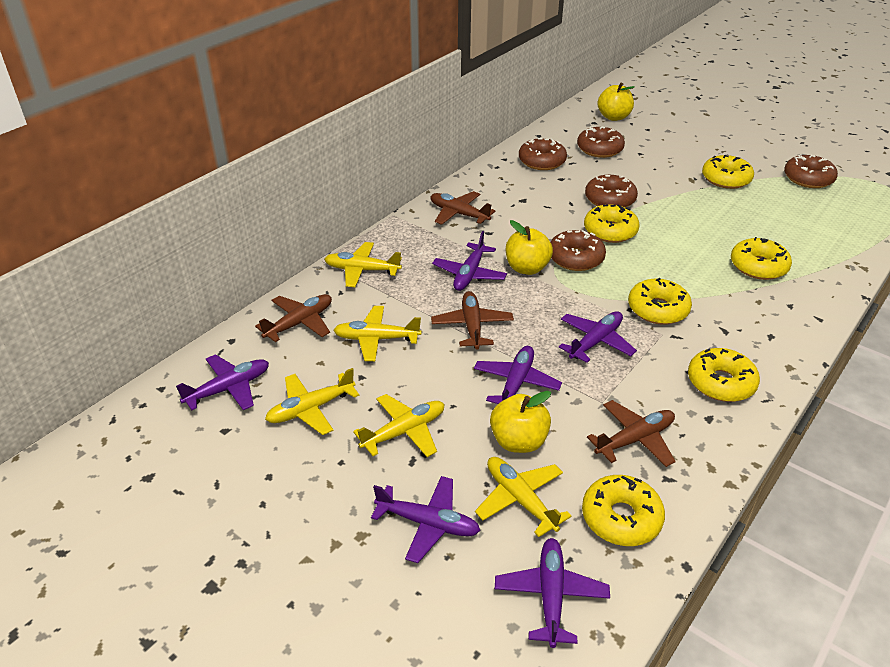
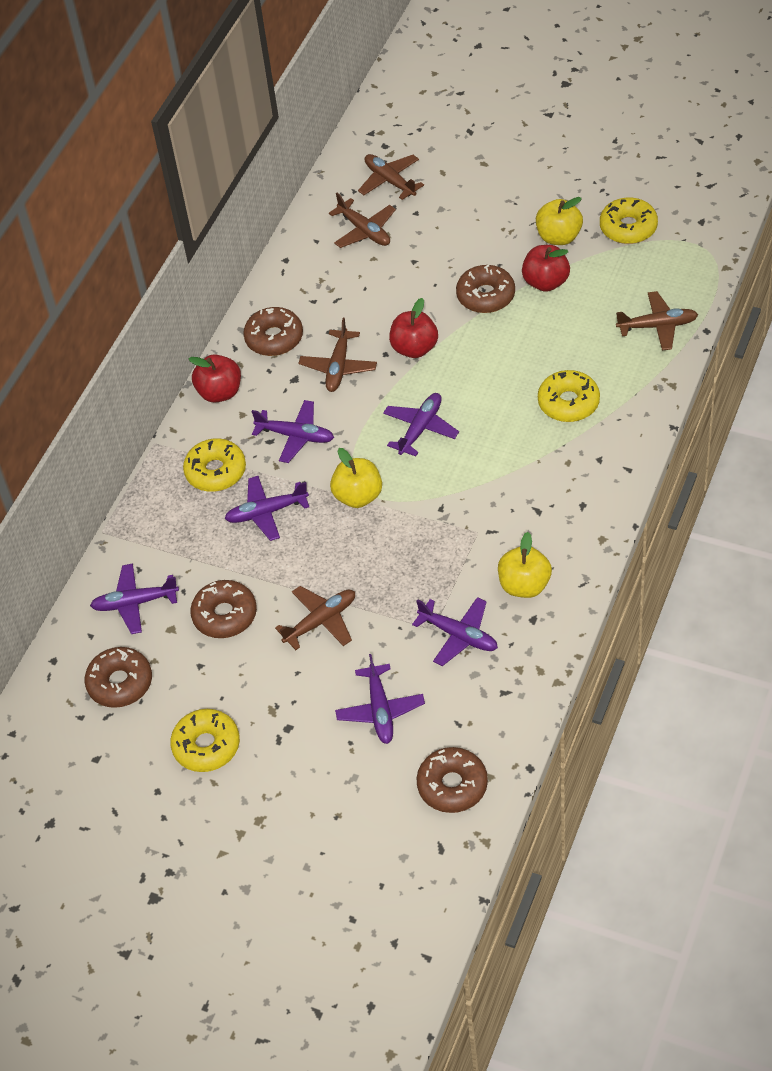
brown plane: 4 -> 5
red apple: 0 -> 3
yellow donut: 6 -> 4
yellow plane: 5 -> 0

